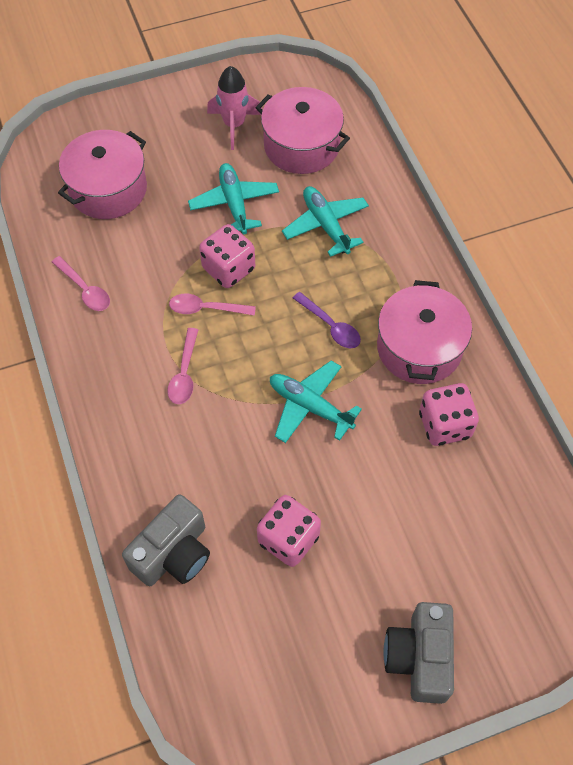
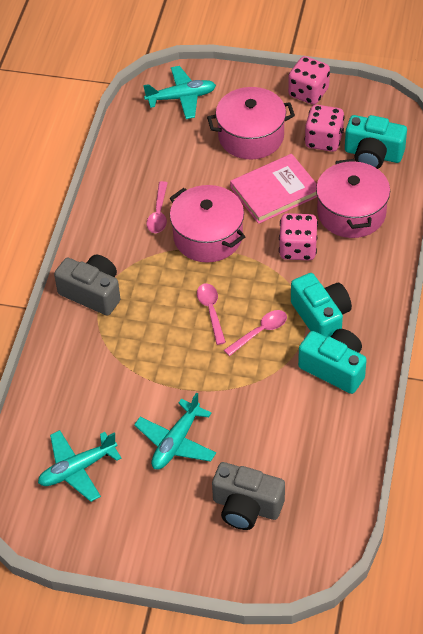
pink book: 0 -> 1
pink rocket: 1 -> 0
purple spoon: 1 -> 0
turquoise camera: 0 -> 3

